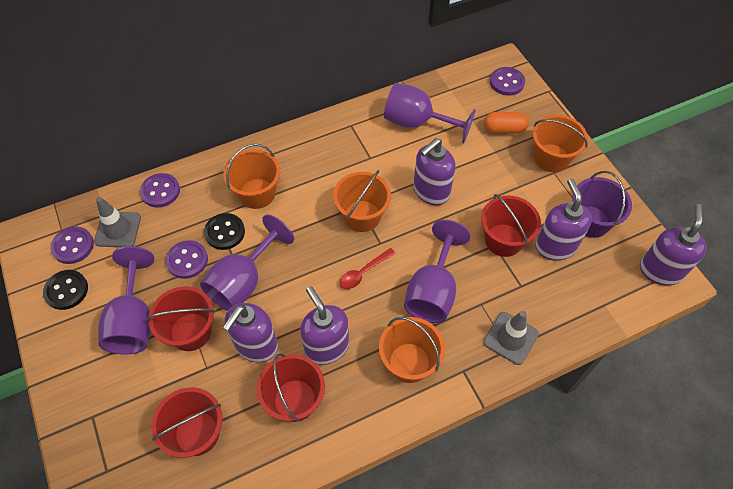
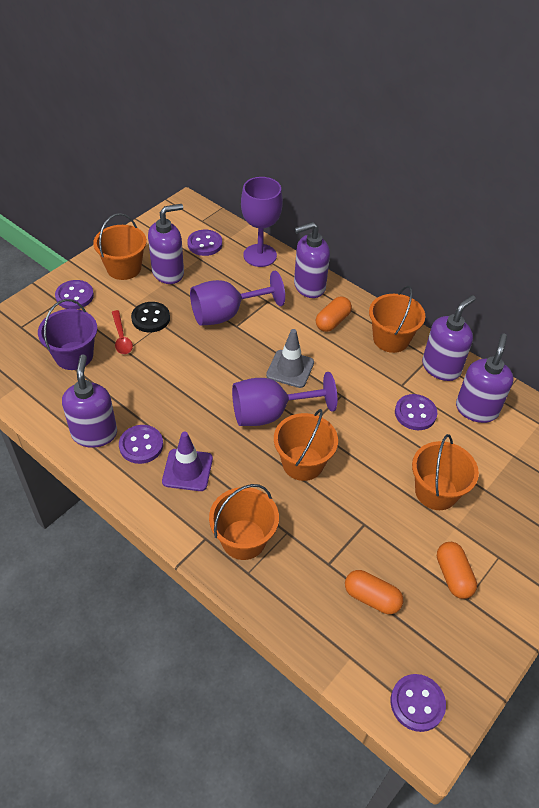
black button: 2 -> 1
grey traffic cone: 2 -> 1
orange bucket: 4 -> 5
orange capsule: 1 -> 3
purple button: 4 -> 5
purple goblet: 4 -> 3
purple traffic cone: 0 -> 1
red bucket: 4 -> 0

